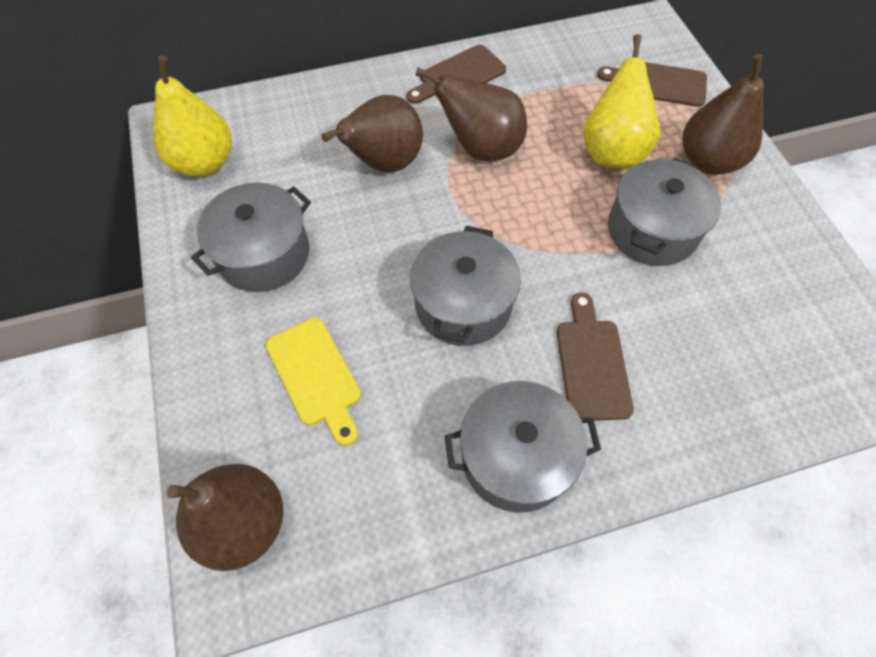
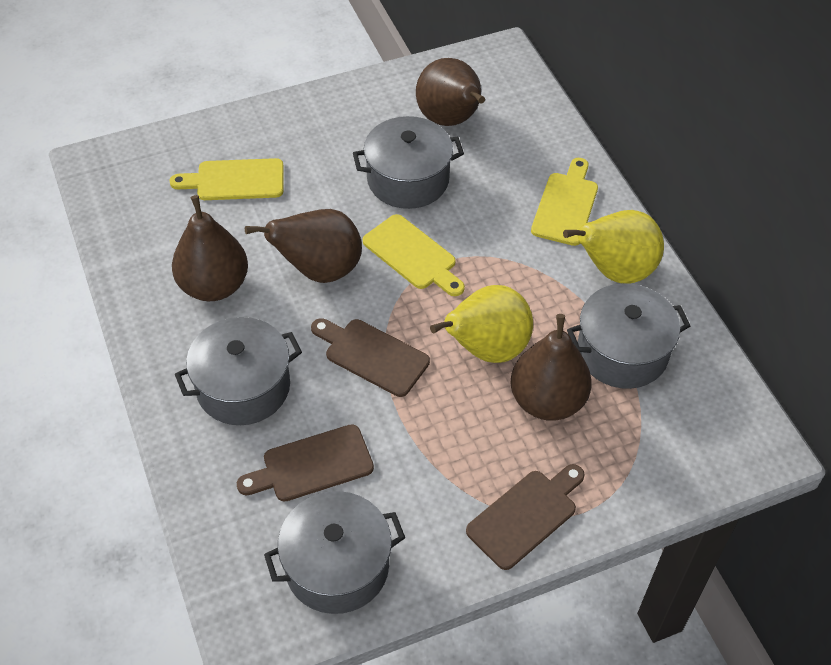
yellow cutting board: 1 -> 3

